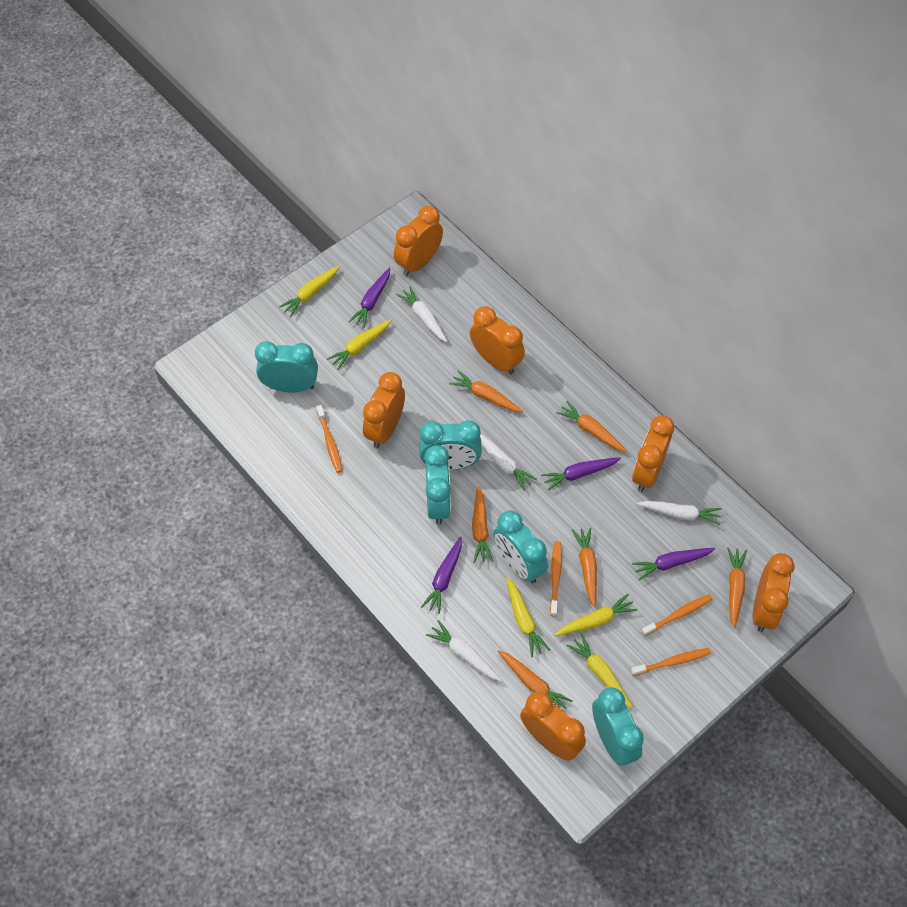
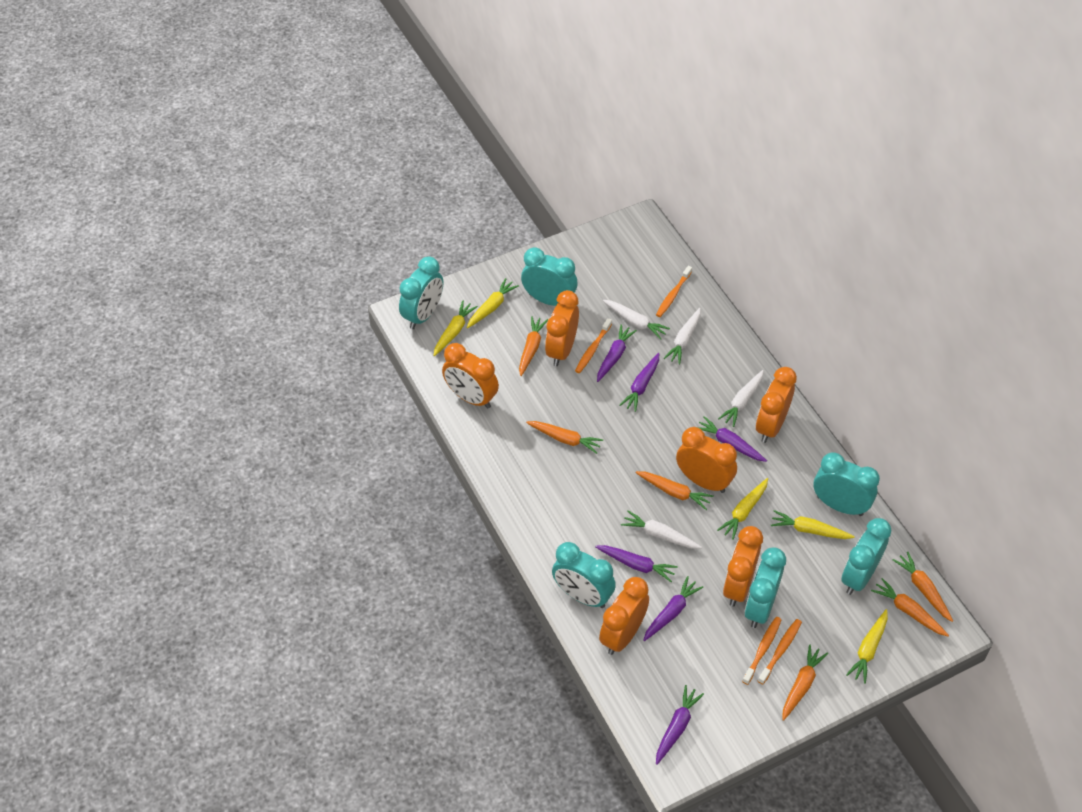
purple carrot: 4 -> 6
turquoise clock: 5 -> 6

